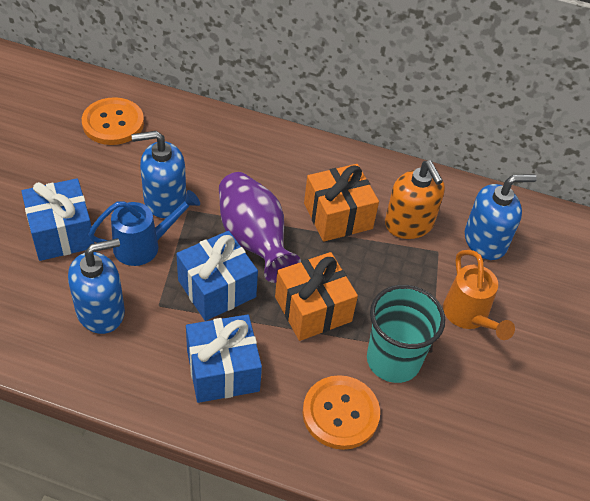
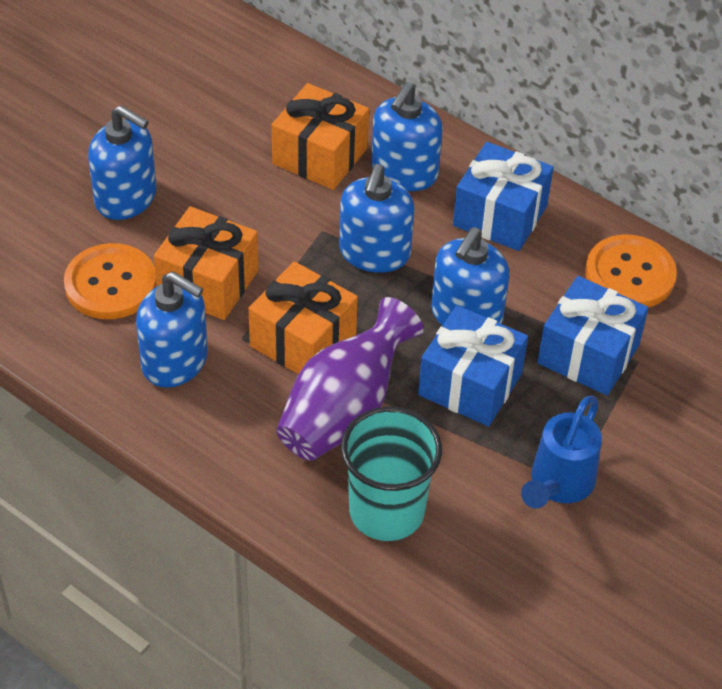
blue soap dispenser: 3 -> 5
orange gift: 2 -> 3
orange soap dispenser: 1 -> 0
orange watering can: 1 -> 0

